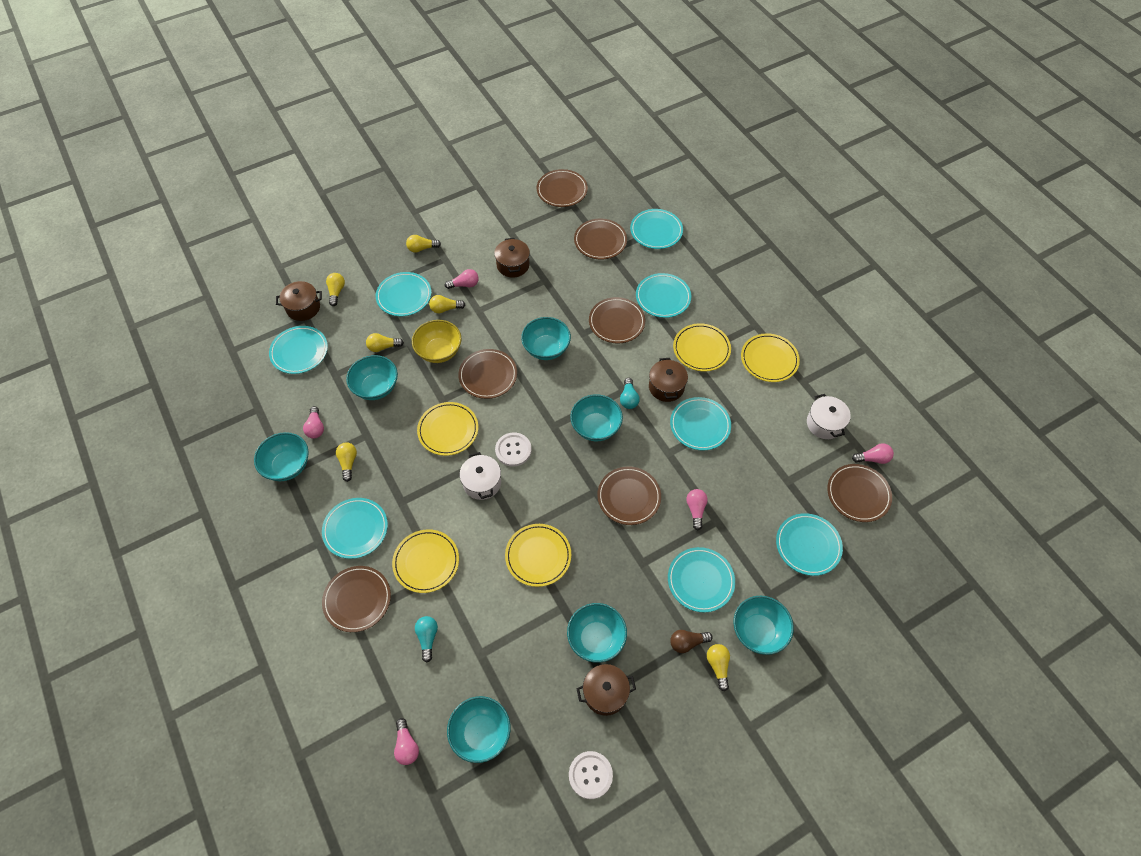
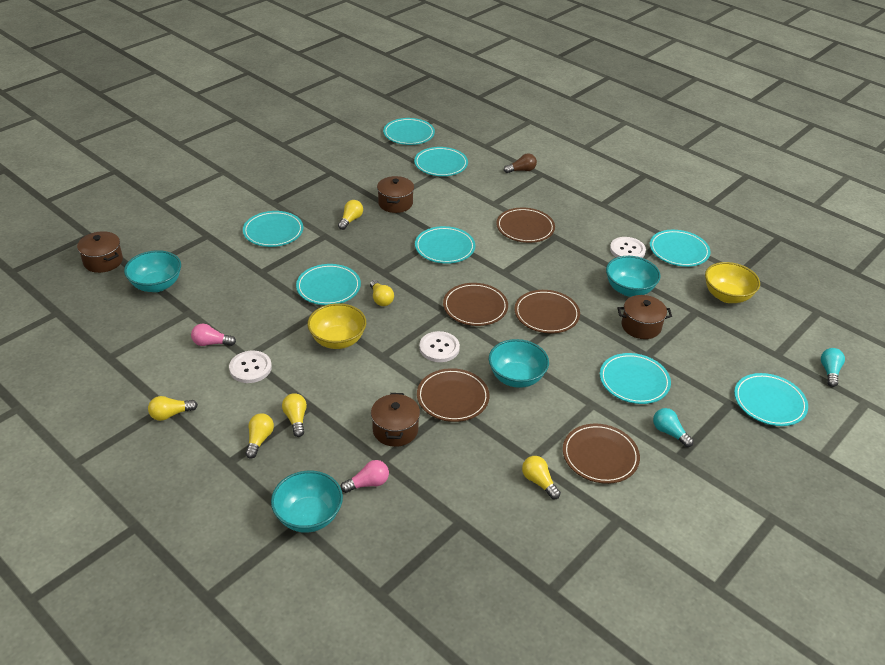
brown plate: 7 -> 5
pink light bulb: 5 -> 2
turquoise bowl: 7 -> 4
white button: 2 -> 3
white pot: 2 -> 0
yellow bowl: 1 -> 2
yellow plate: 5 -> 0

